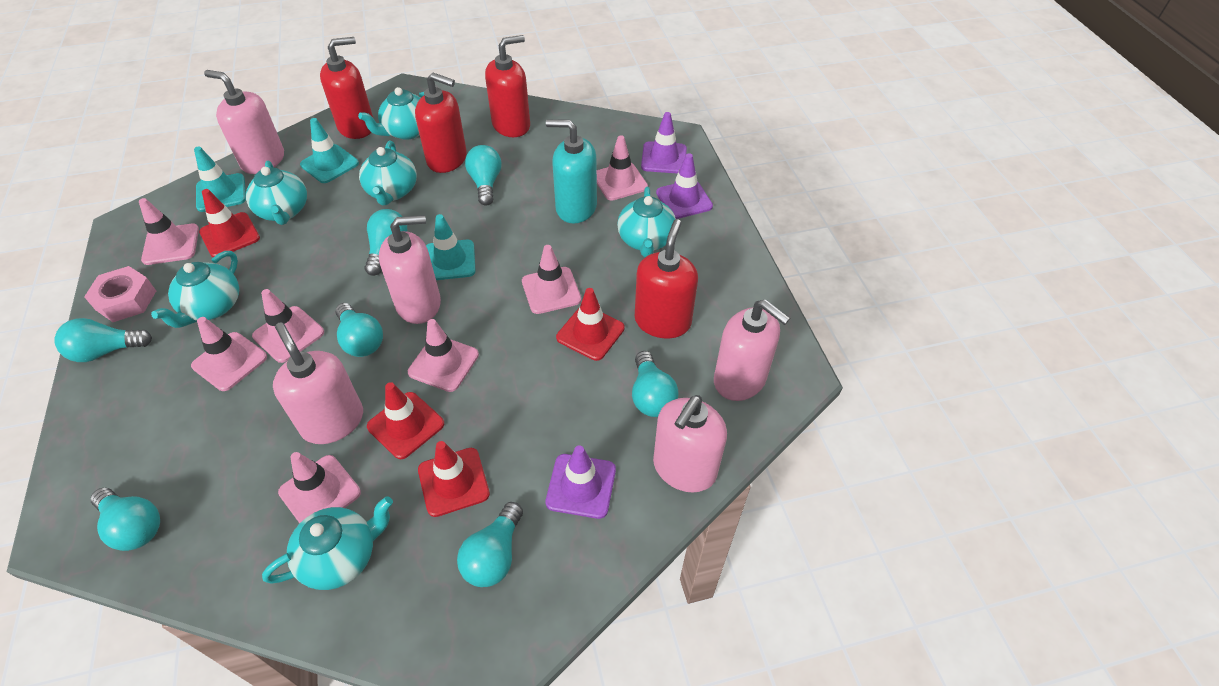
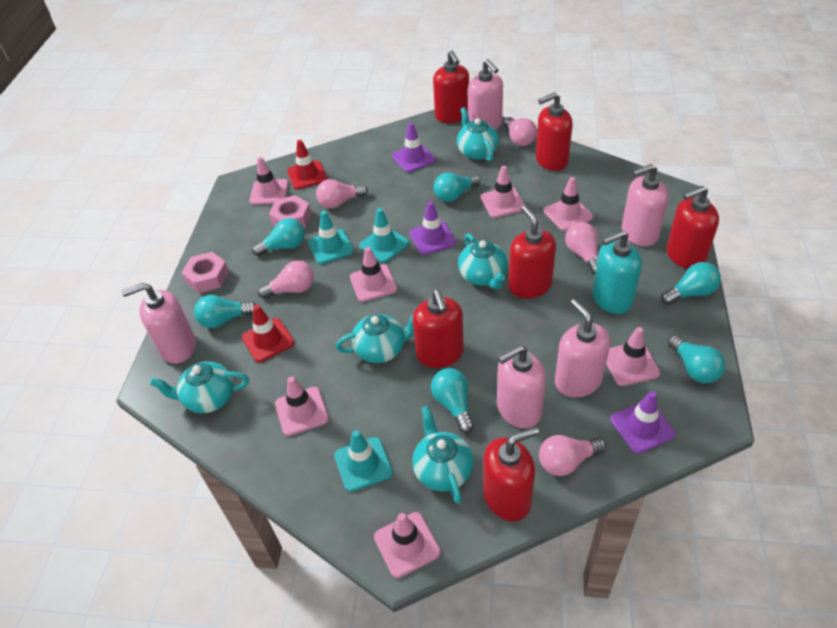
pink light bulb: 0 -> 5
pink nut: 1 -> 2
red soap dispenser: 4 -> 6
red traffic cone: 4 -> 2
turquoise light bulb: 7 -> 6
turquoise teapot: 6 -> 5

